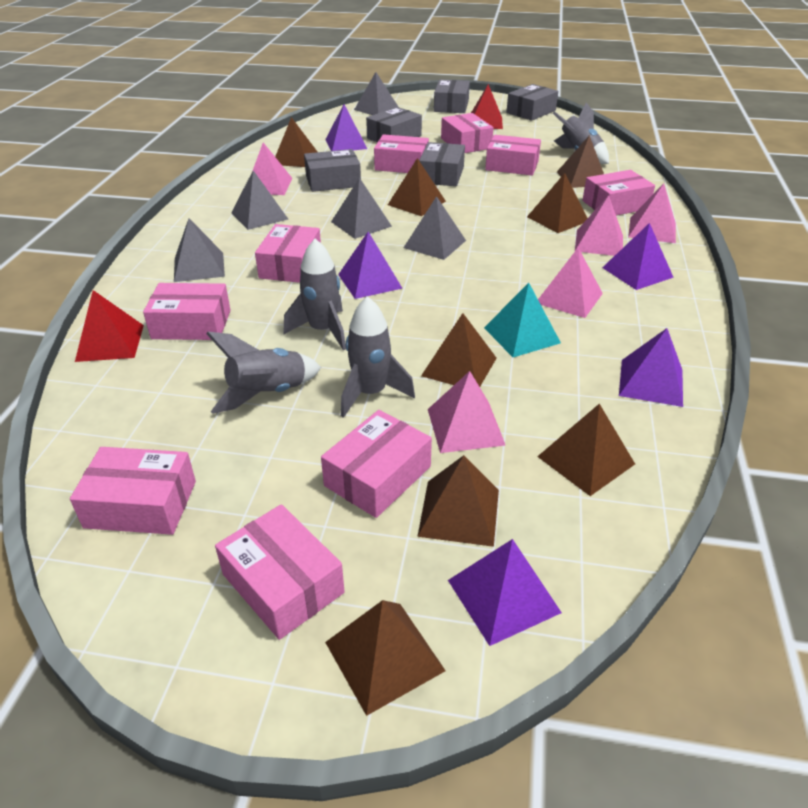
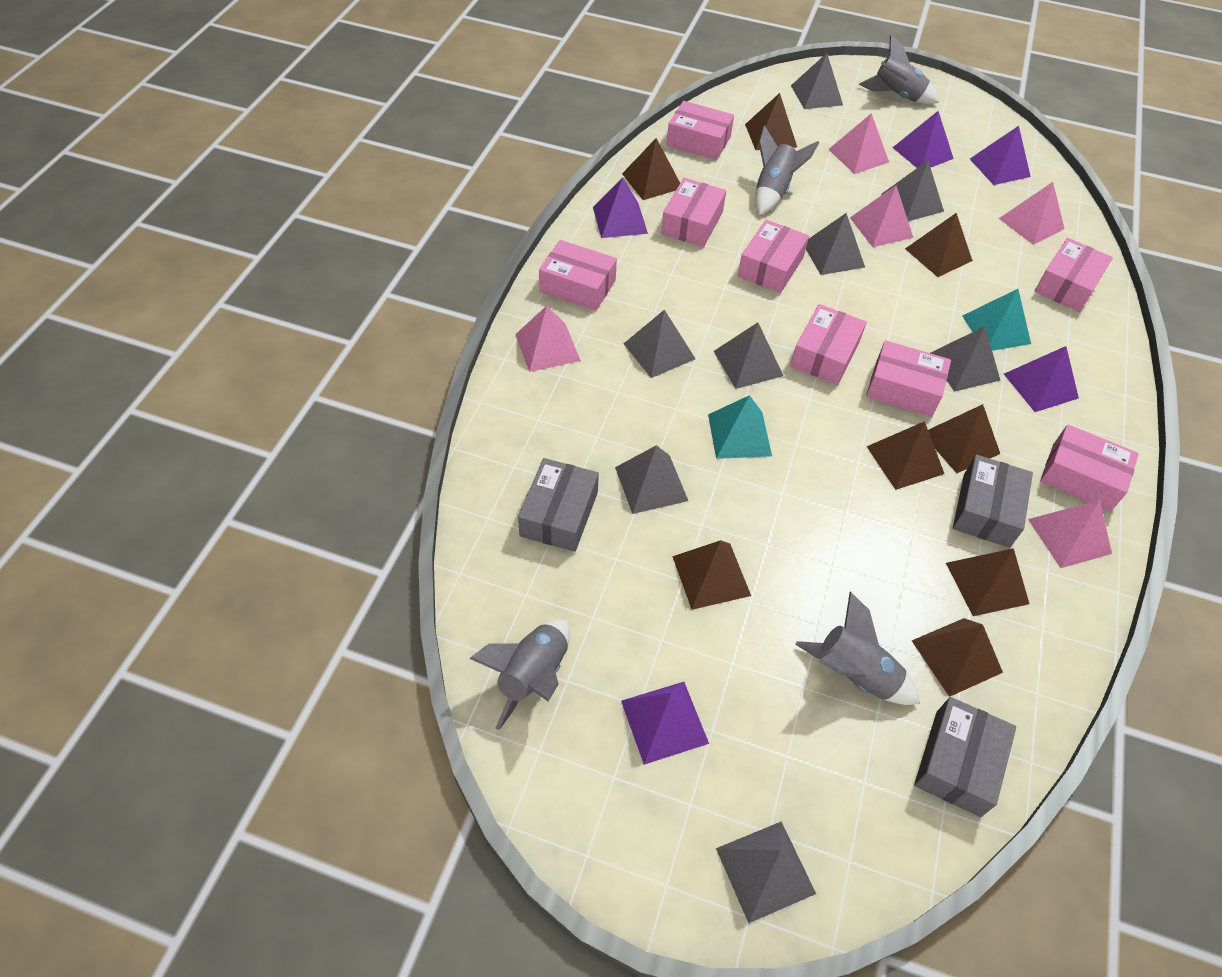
grey box: 5 -> 3
grey pyramid: 5 -> 8
pink box: 9 -> 8
red pyramid: 2 -> 0
turquoise pyramid: 1 -> 2

